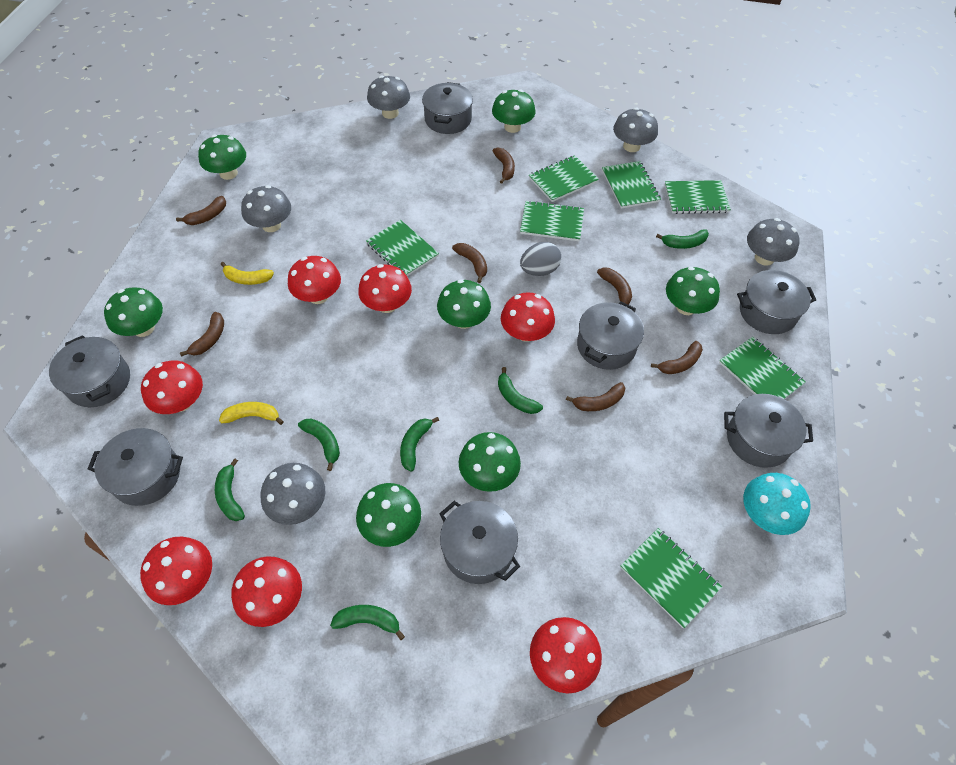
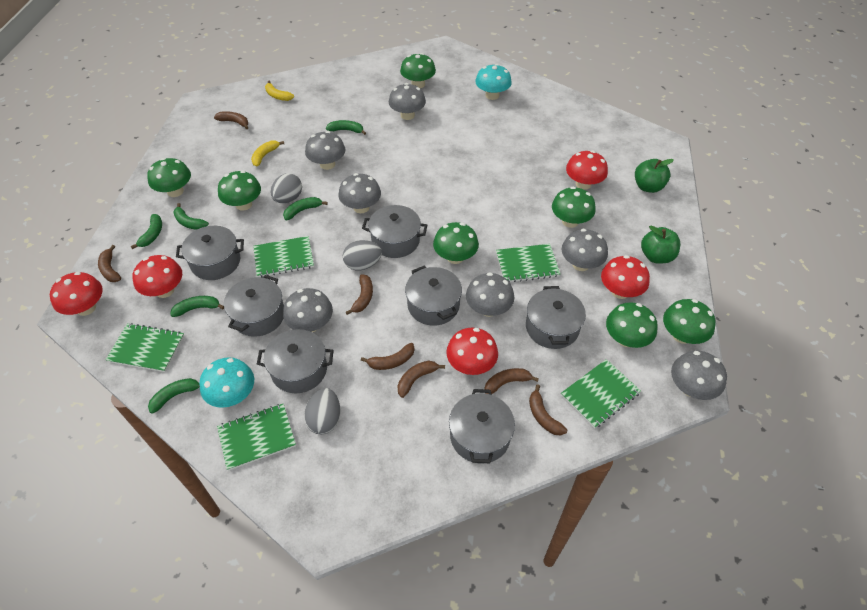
green apple: 0 -> 2
green notebook: 7 -> 5
grey egg: 1 -> 3
grey mushroom: 5 -> 7
red mushroom: 7 -> 5
turquoise mushroom: 1 -> 2

